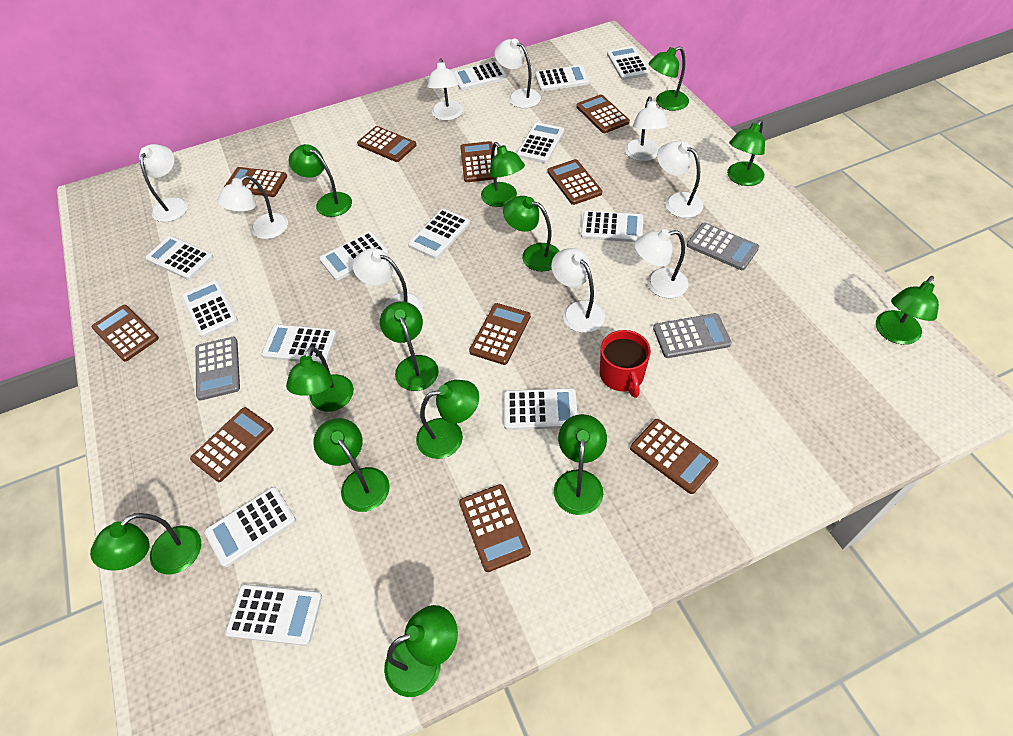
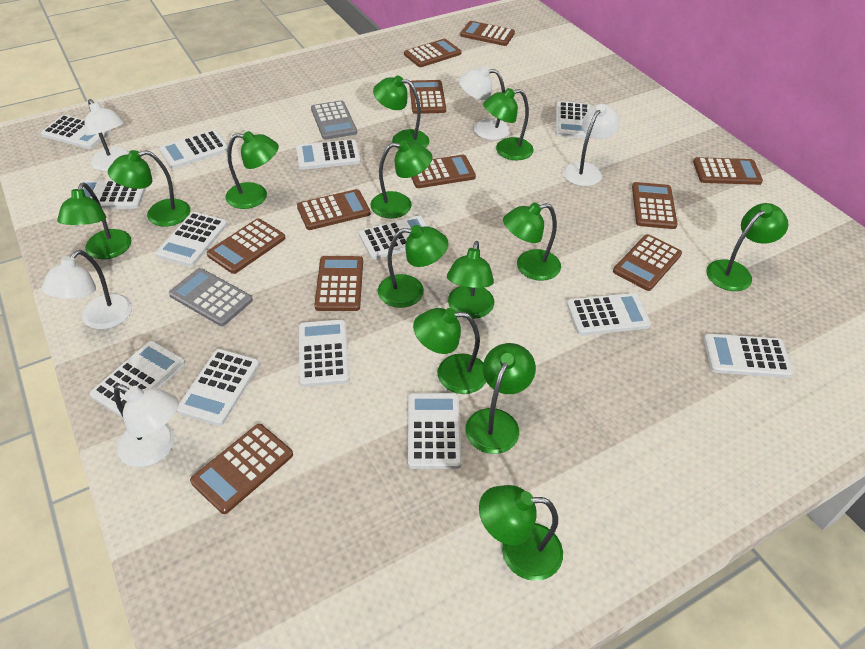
brown calculator: 10 -> 11
grey calculator: 3 -> 2
red mug: 1 -> 0
white lamp: 9 -> 5

